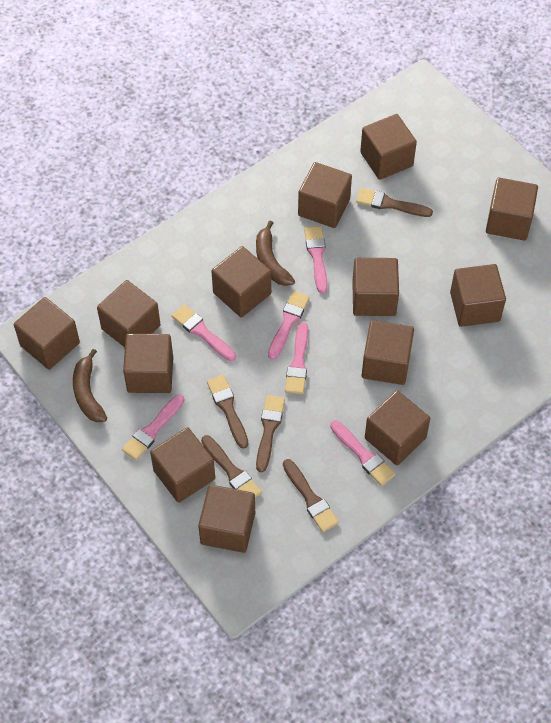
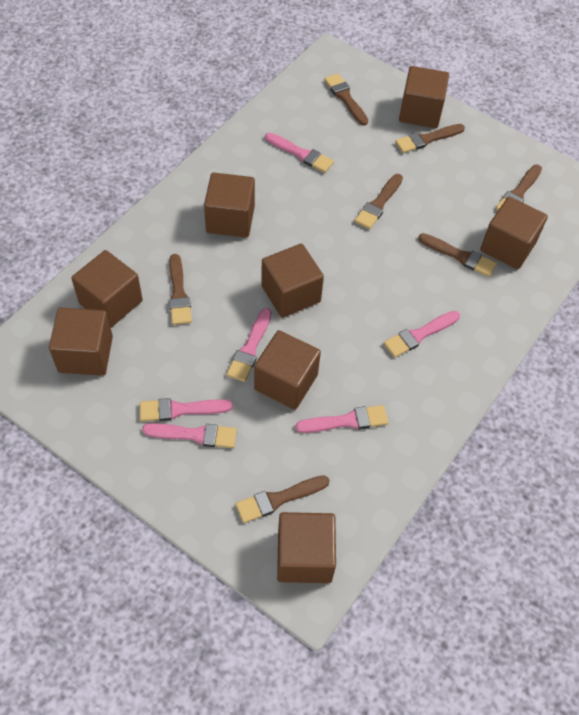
brown banana: 2 -> 0
brown brush: 5 -> 7
brown cube: 13 -> 8

